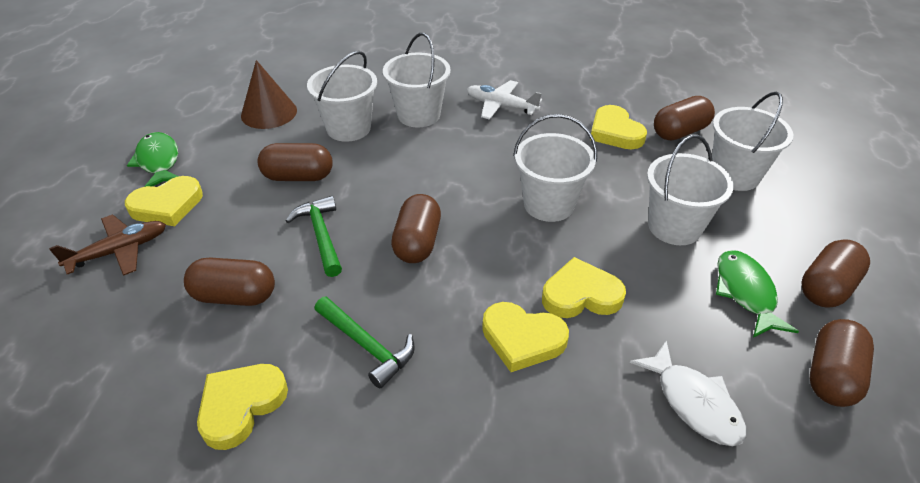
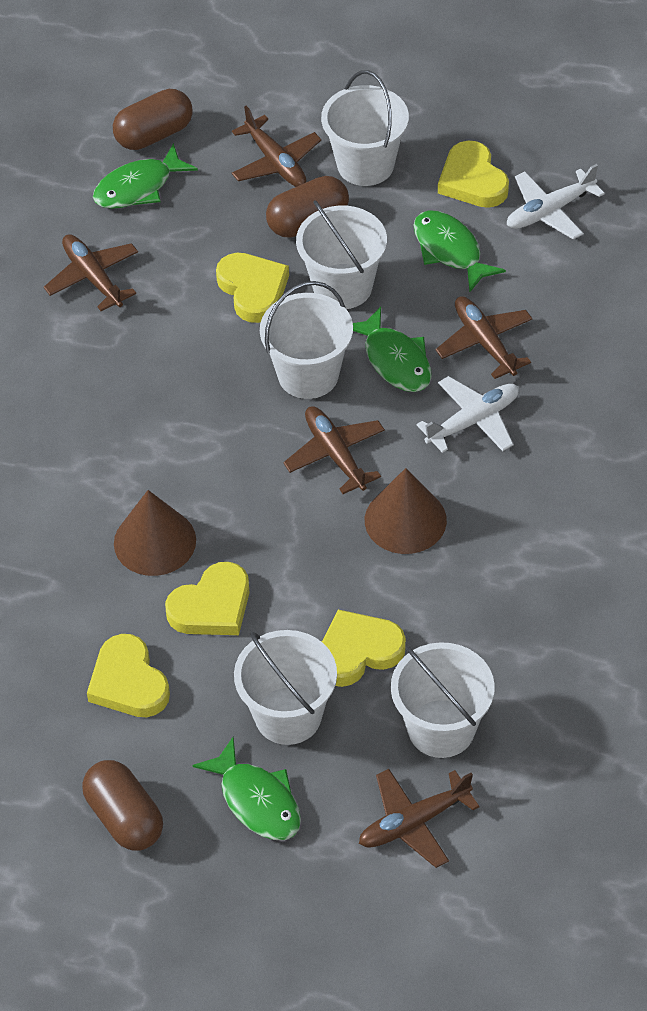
brown capsule: 6 -> 3
brown cone: 1 -> 2
brown plane: 1 -> 5
green fish: 2 -> 4
green hammer: 2 -> 0
white fish: 1 -> 0
white plane: 1 -> 2

